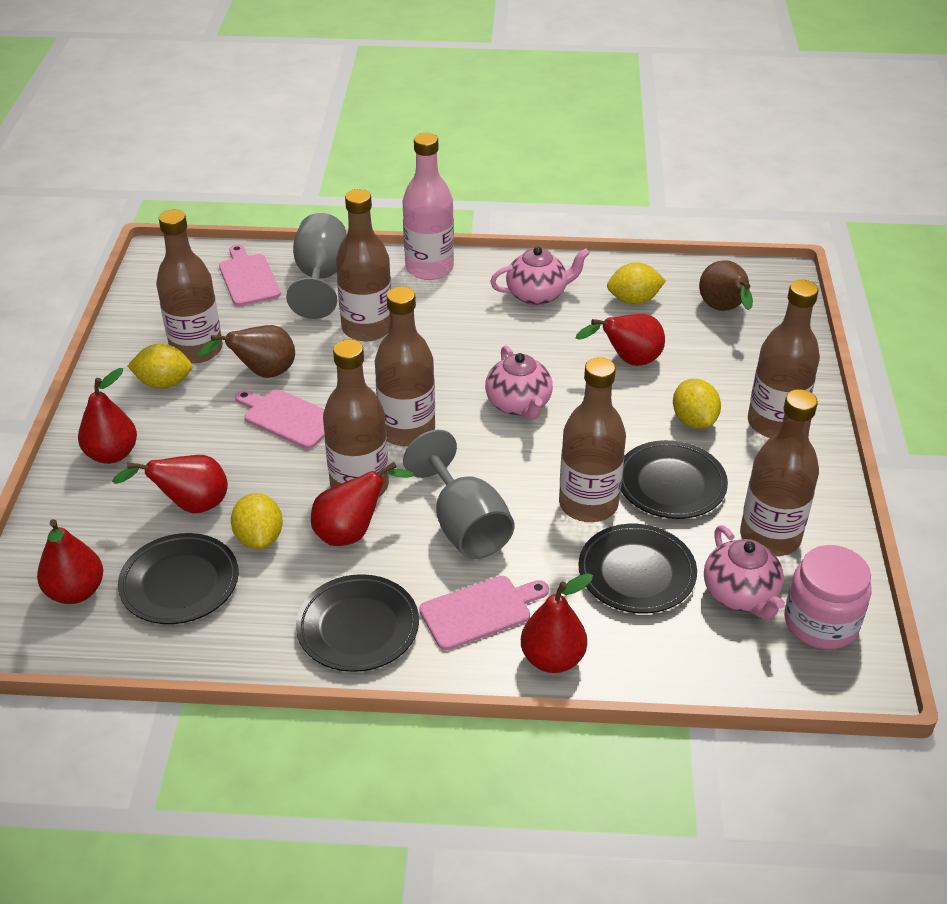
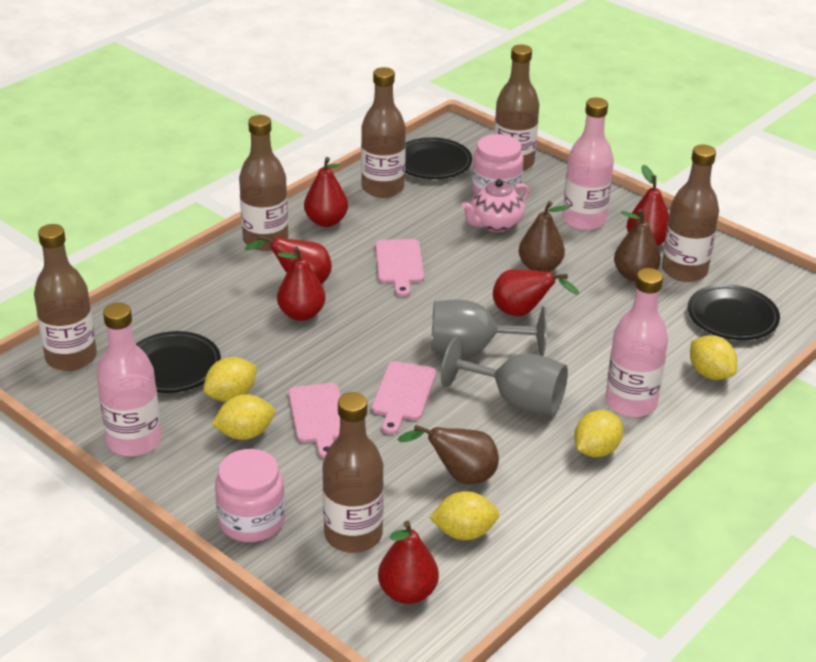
black plate: 4 -> 3
brown bottle: 7 -> 6
brown pear: 2 -> 3
pink bottle: 1 -> 3
pink jar: 1 -> 2
pink teapot: 3 -> 1
yellow lemon: 4 -> 5

